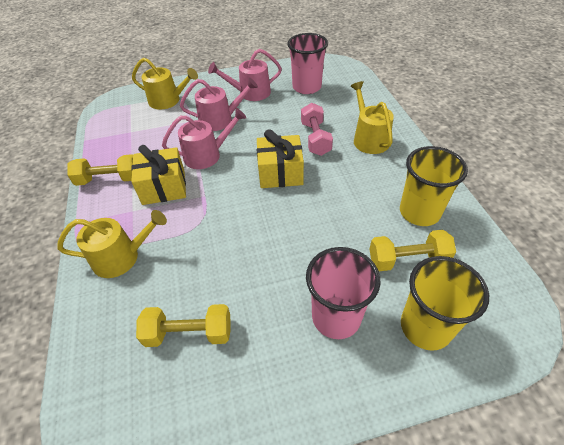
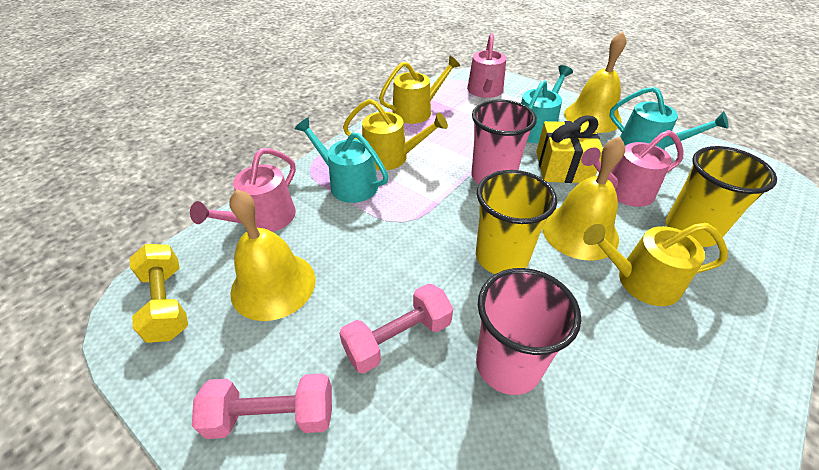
pink dumbbell: 1 -> 2
turquoise watering can: 0 -> 3
yellow bell: 0 -> 3
yellow dumbbell: 3 -> 1
yellow gift: 2 -> 1

